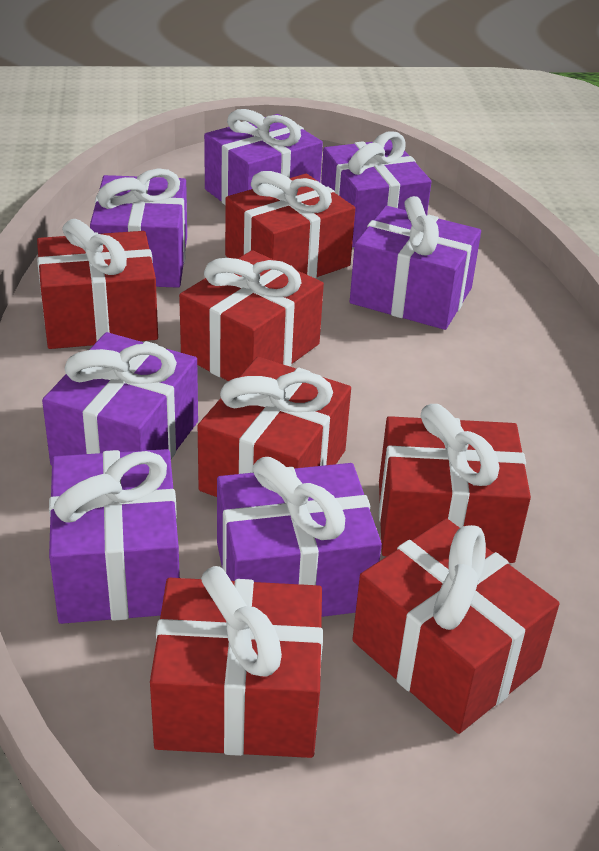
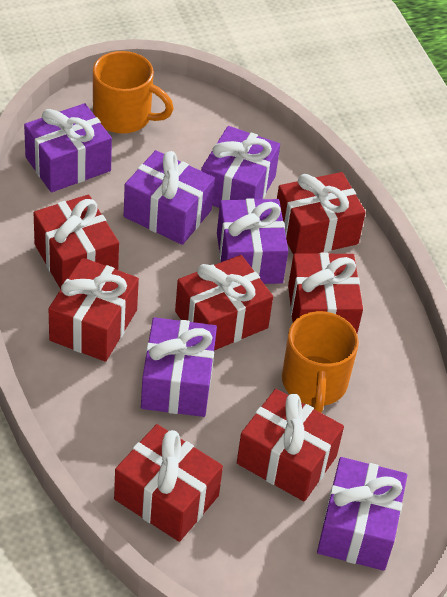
orange mug: 0 -> 2
purple gift: 7 -> 6

